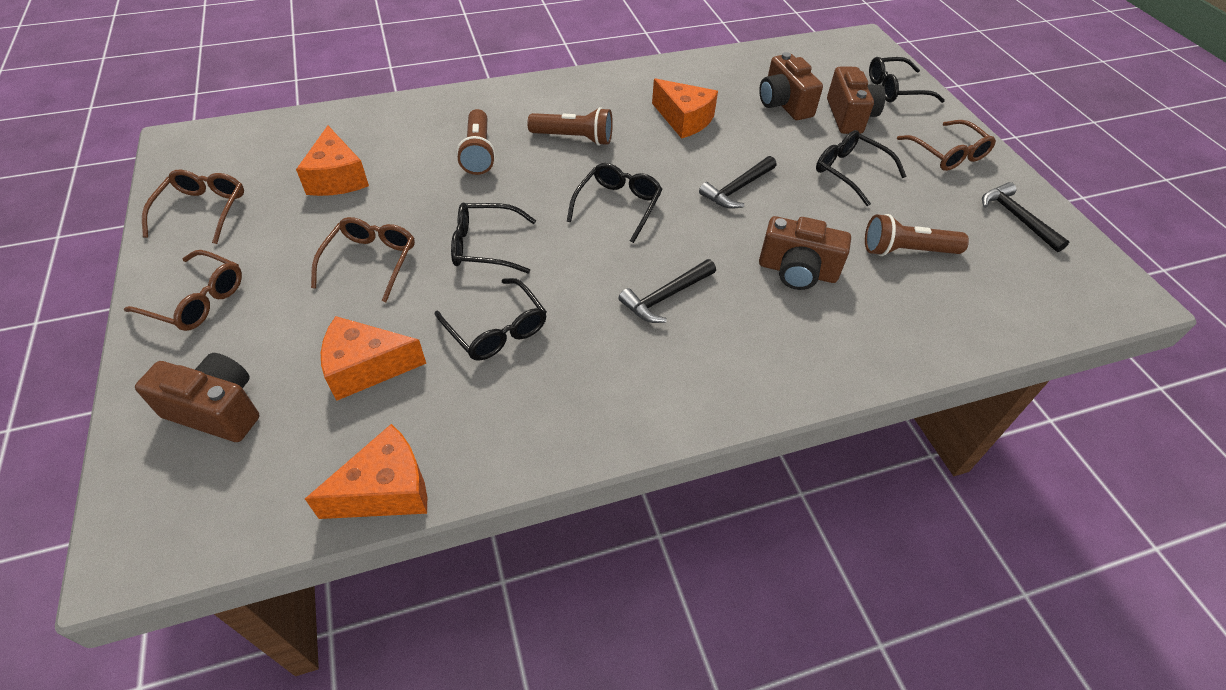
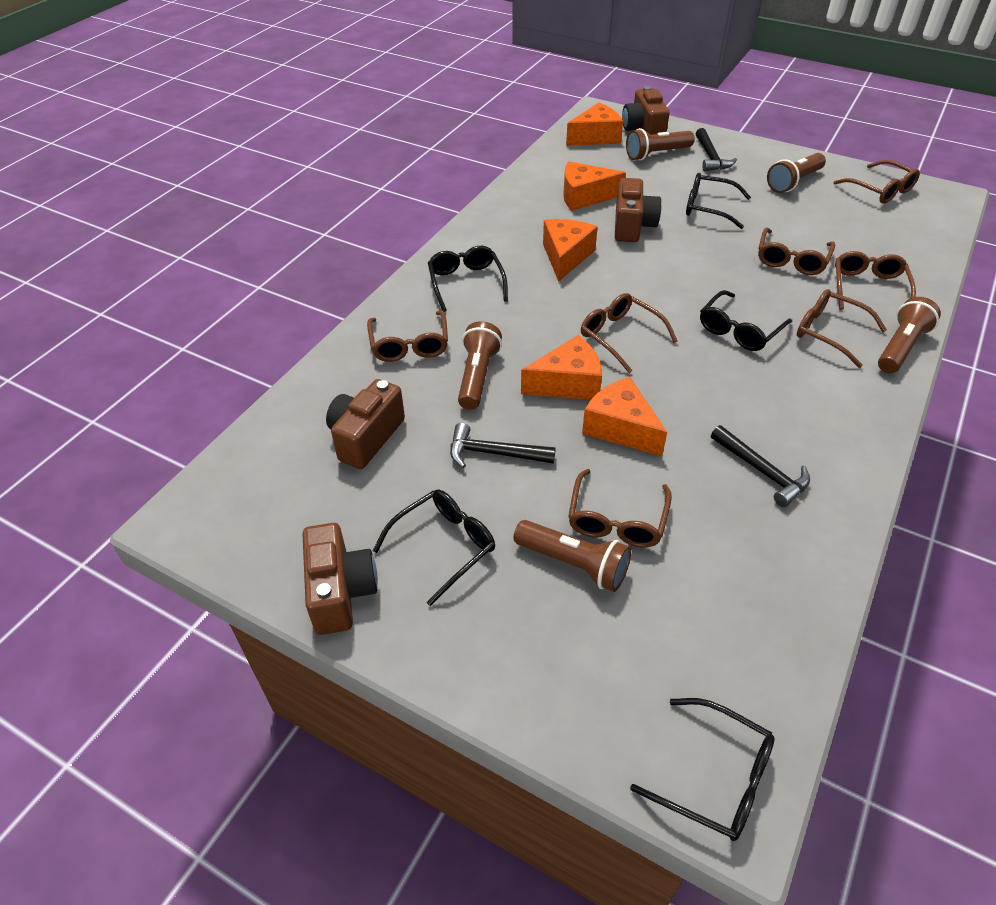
brown flashlight: 3 -> 5
brown glasses: 4 -> 7
orange cheese: 4 -> 5

